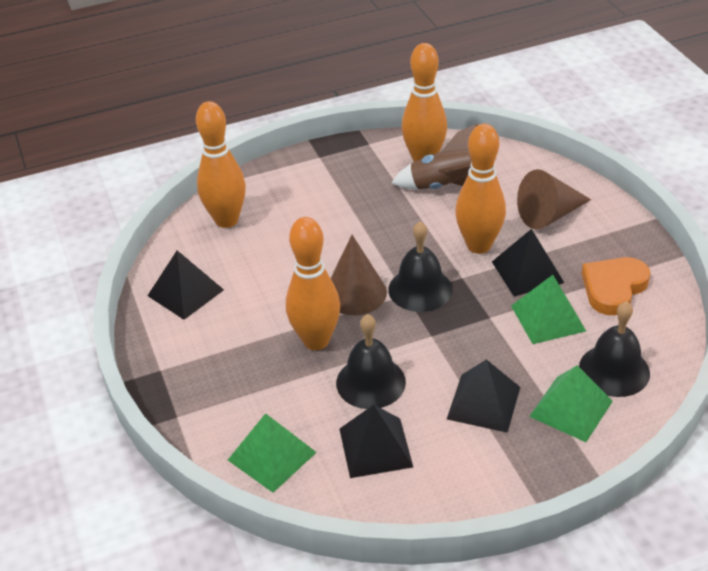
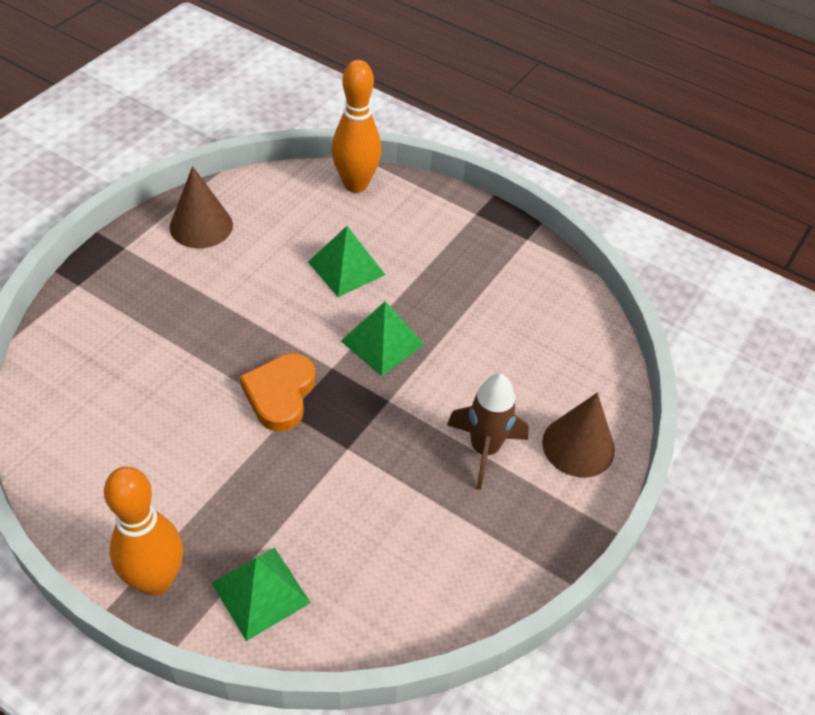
black bell: 3 -> 0
black pyramid: 4 -> 0
orange bowling pin: 4 -> 2

